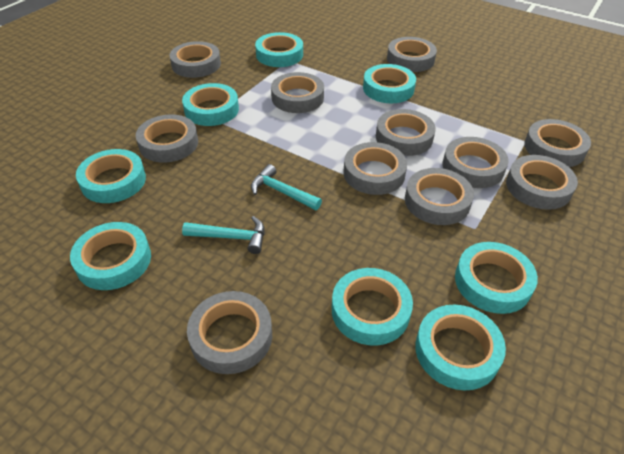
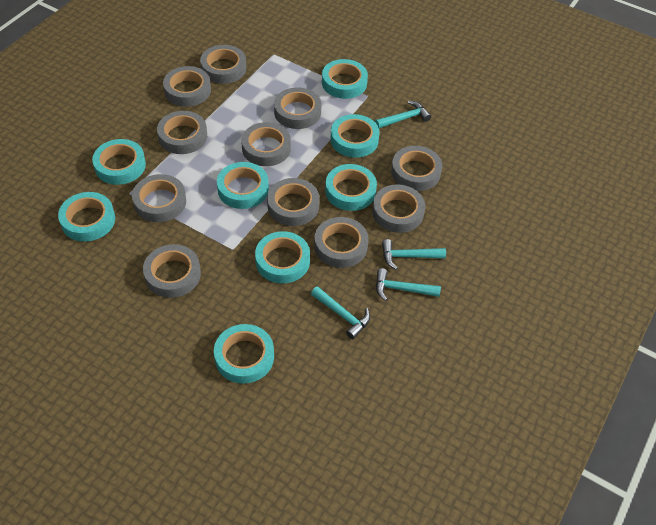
turquoise hammer: 2 -> 4

